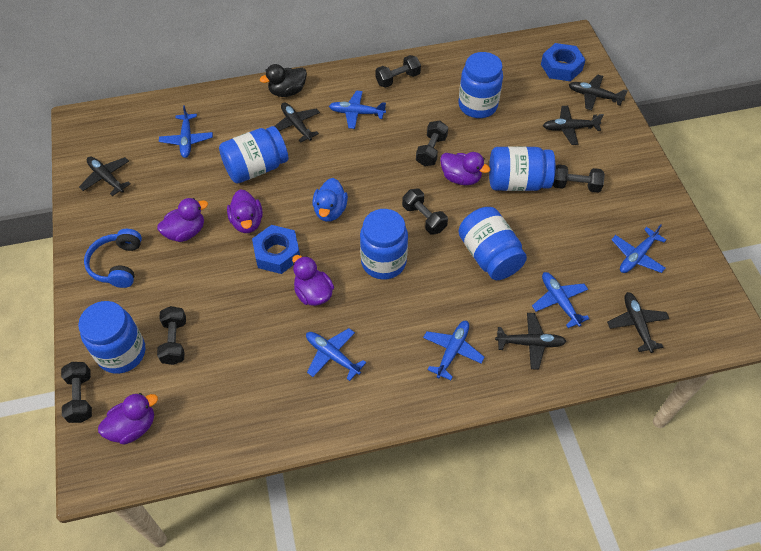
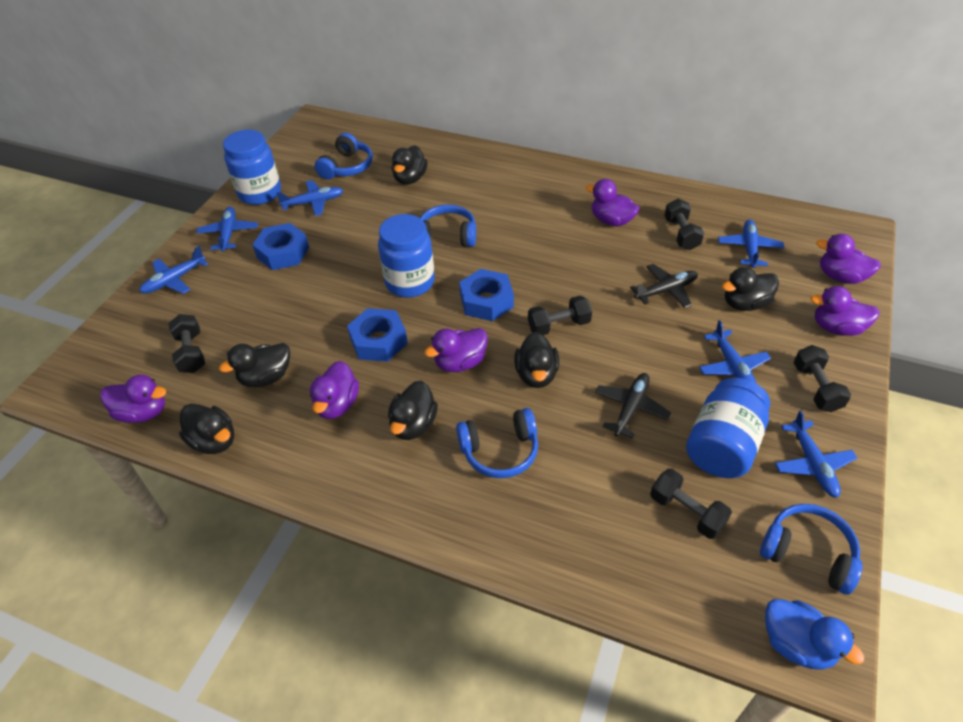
black duck: 1 -> 6
black dumbbell: 6 -> 5
black plane: 6 -> 2
blue headphones: 1 -> 4
blue jar: 6 -> 3
blue nut: 2 -> 3
purple duck: 5 -> 6

